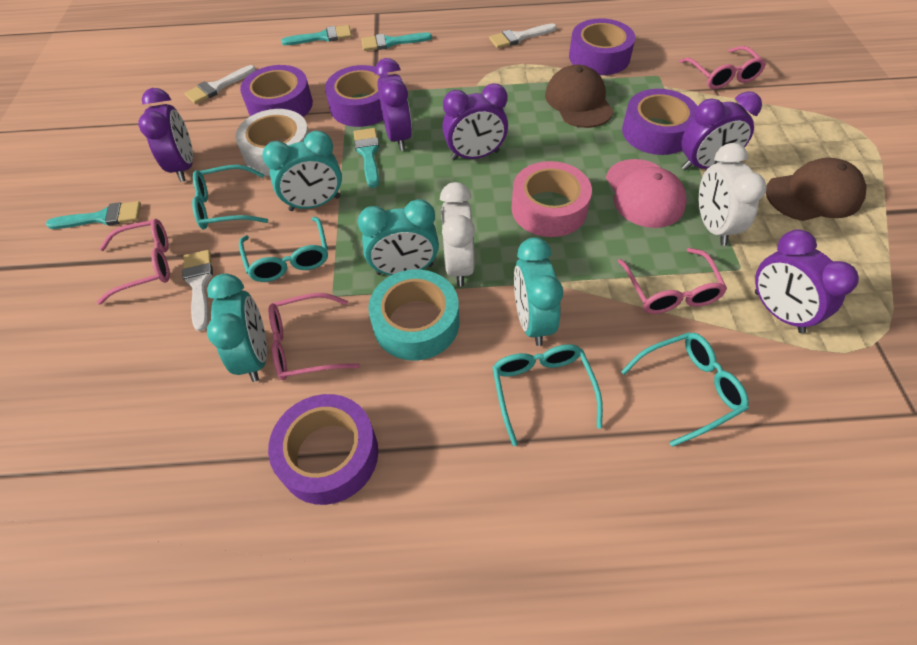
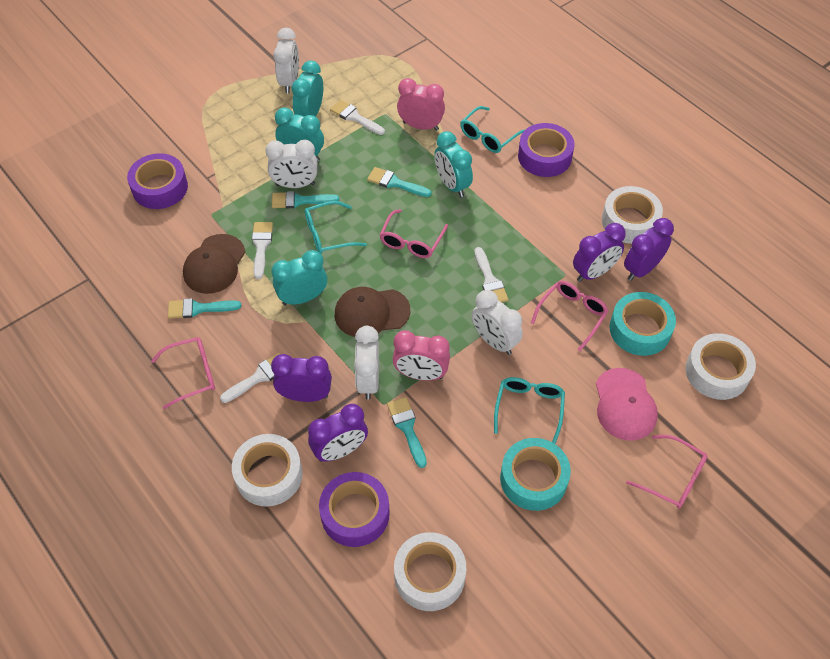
pink clock: 0 -> 2
pink tape: 1 -> 0
purple clock: 5 -> 4
purple tape: 5 -> 3
turquoise glasses: 4 -> 3
turquoise tape: 1 -> 2
white brush: 3 -> 4
white clock: 2 -> 4
white tape: 1 -> 4

